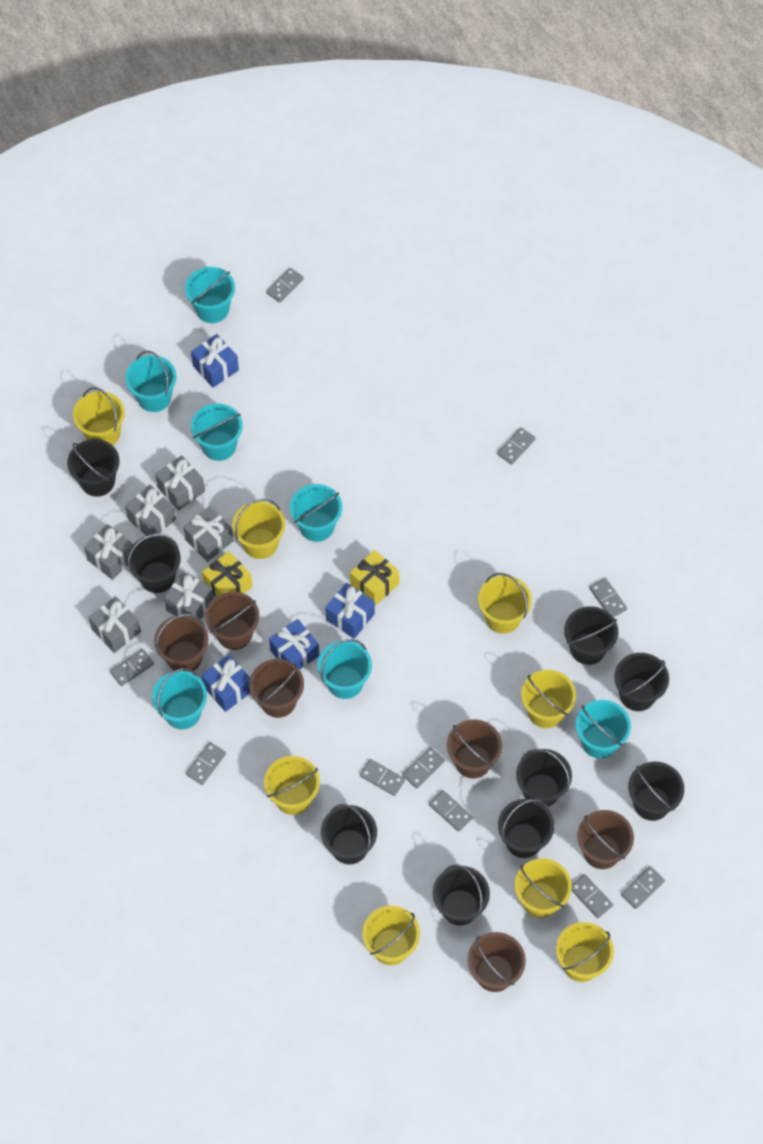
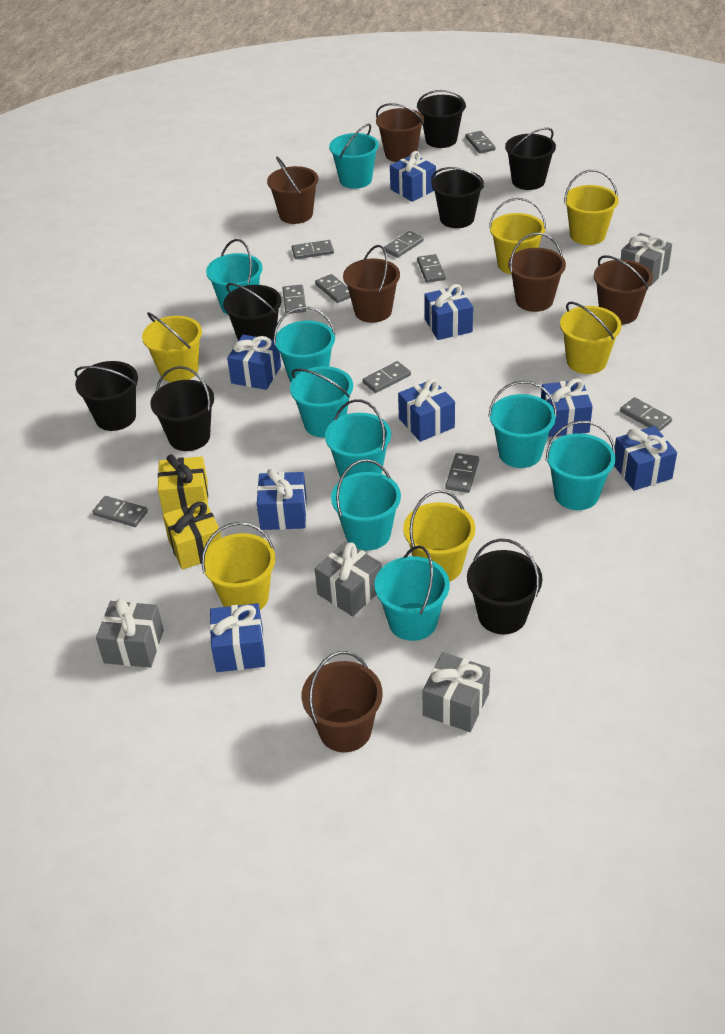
black bucket: 9 -> 7
blue gift: 4 -> 8
grey gift: 6 -> 4
turquoise bucket: 7 -> 9
yellow bucket: 8 -> 6

